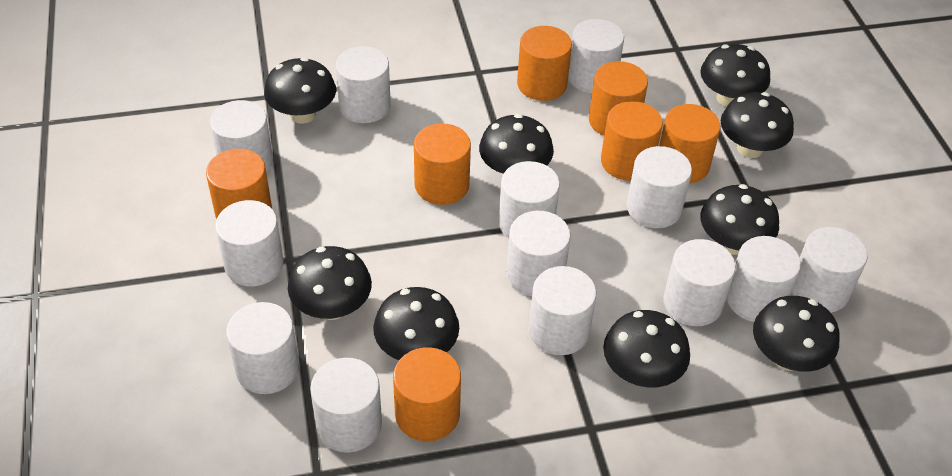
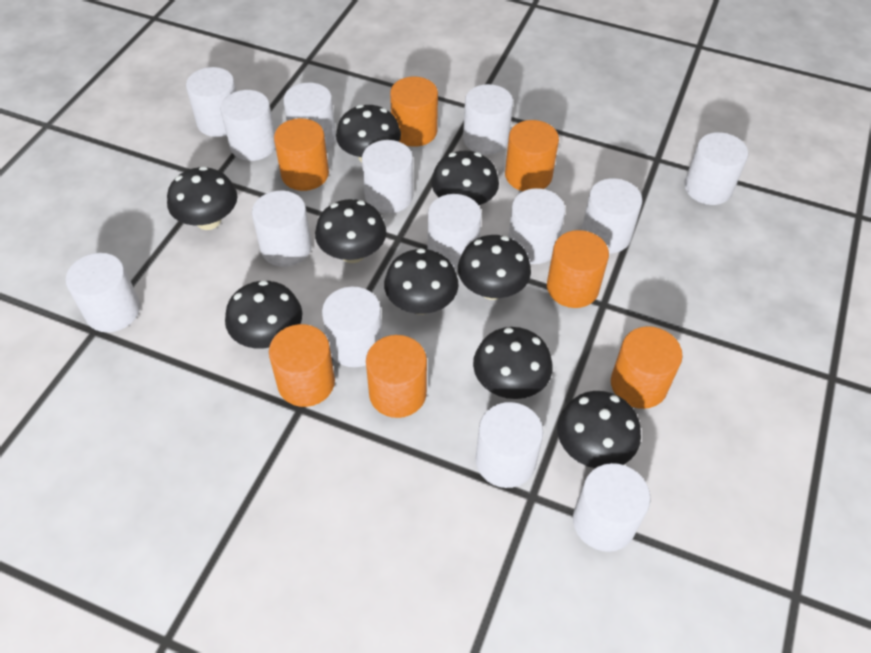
white cylinder: 13 -> 14

